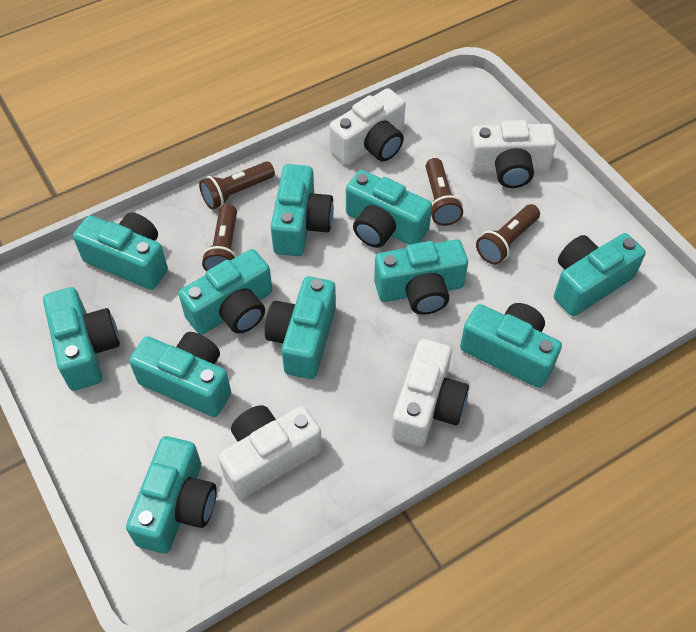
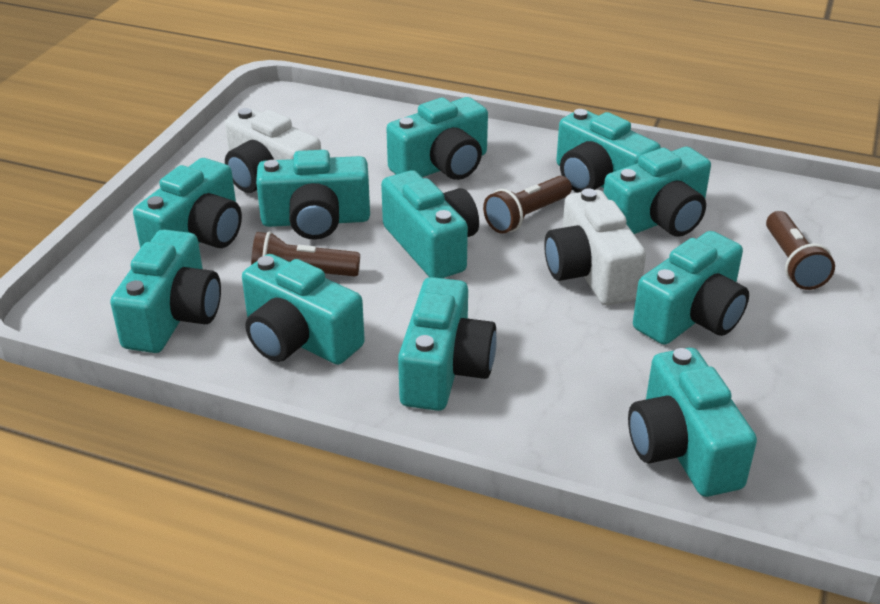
brown flashlight: 4 -> 3
white camera: 4 -> 2

